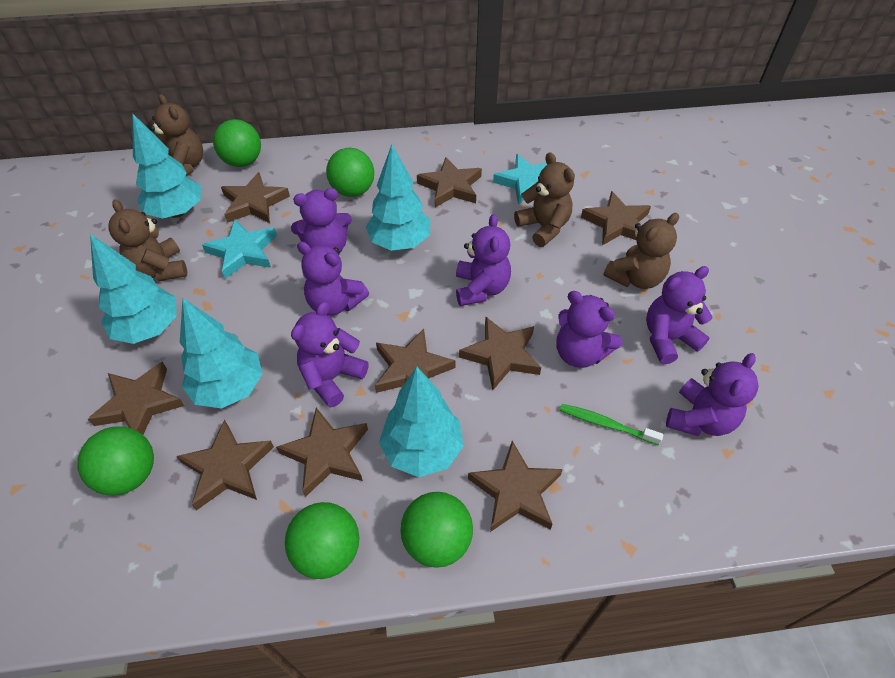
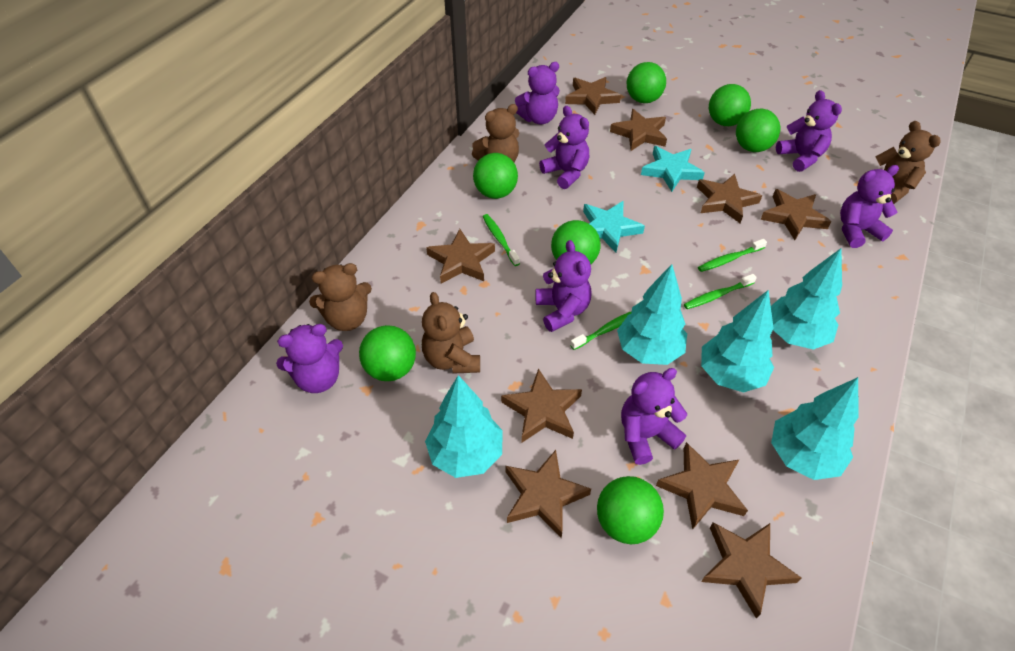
green ball: 5 -> 7
green toothbrush: 1 -> 4

